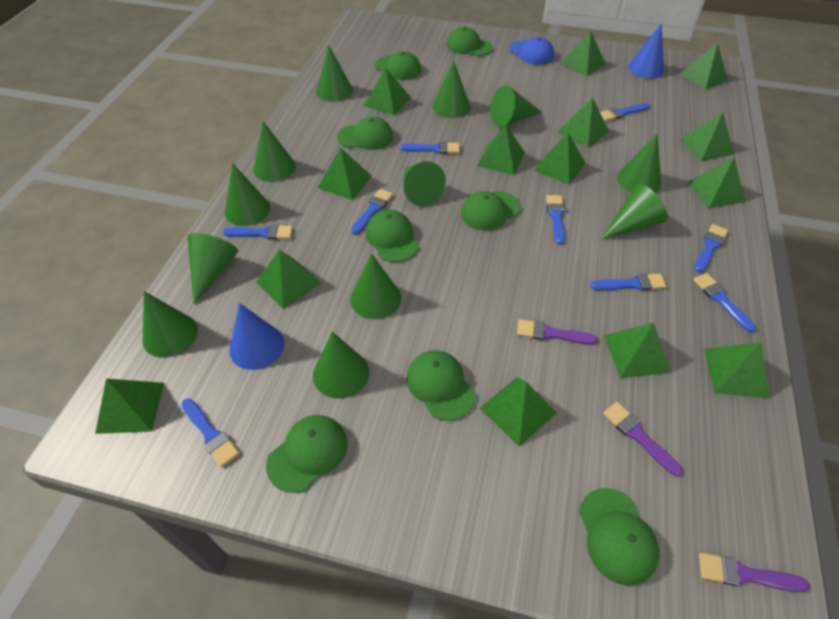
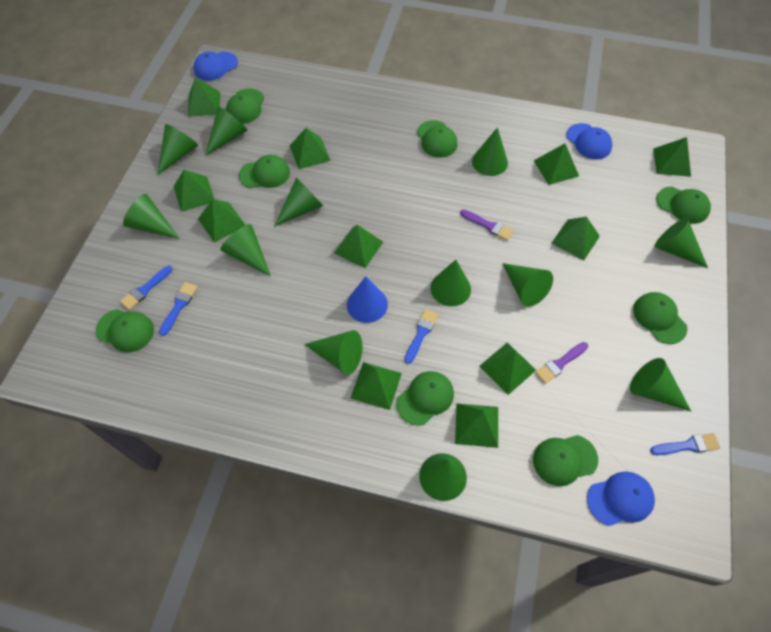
blue brush: 9 -> 4
blue cap: 1 -> 3
blue cone: 2 -> 1
green pyramid: 14 -> 11
purple brush: 3 -> 2

